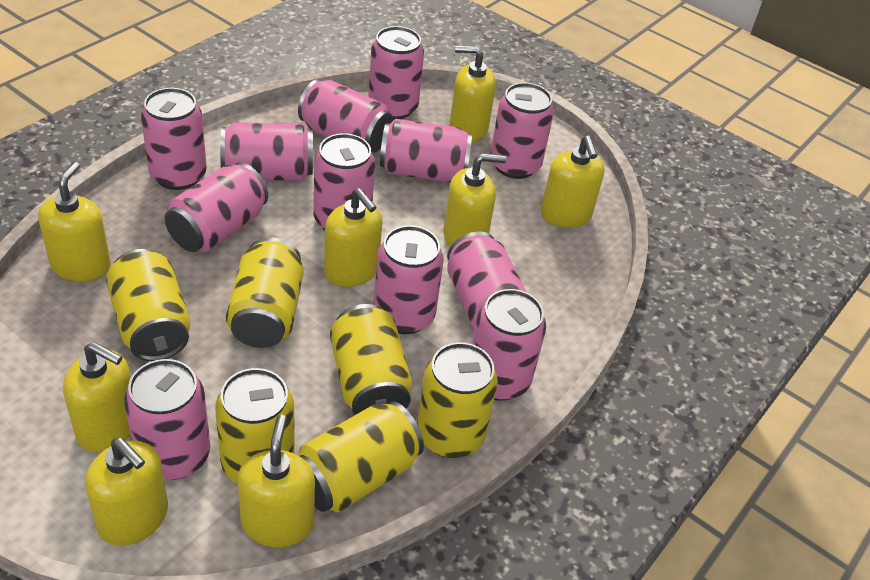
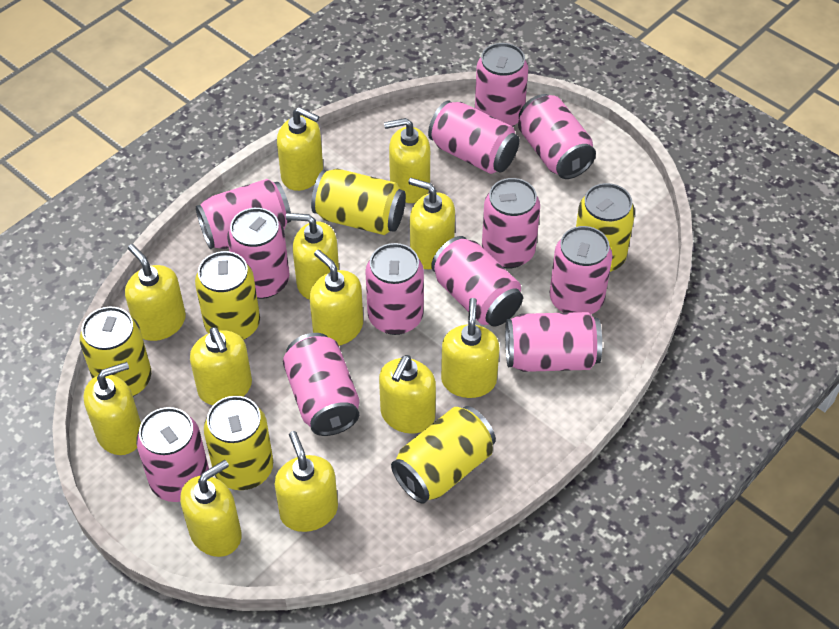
yellow soap dispenser: 8 -> 12

